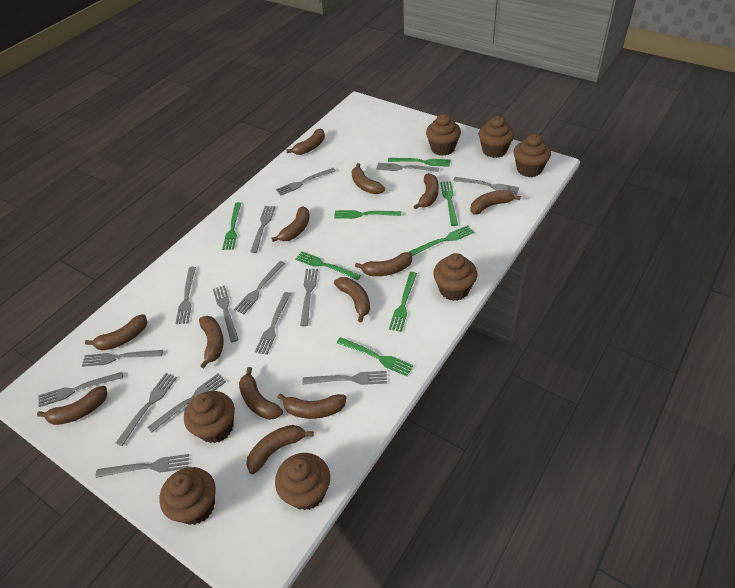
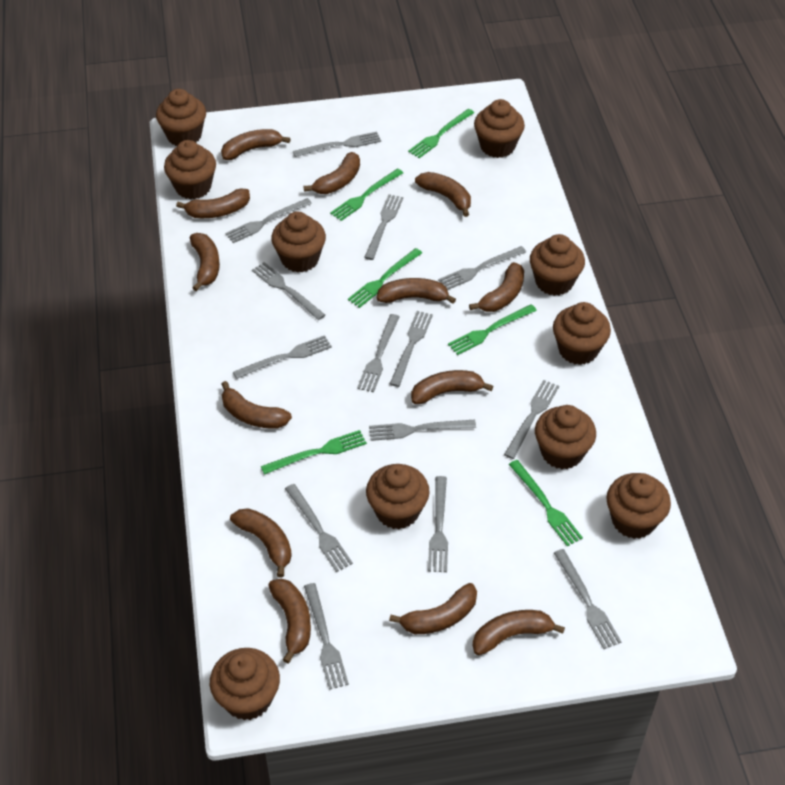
brown cupcake: 7 -> 10
green fork: 8 -> 6
grey fork: 15 -> 14

